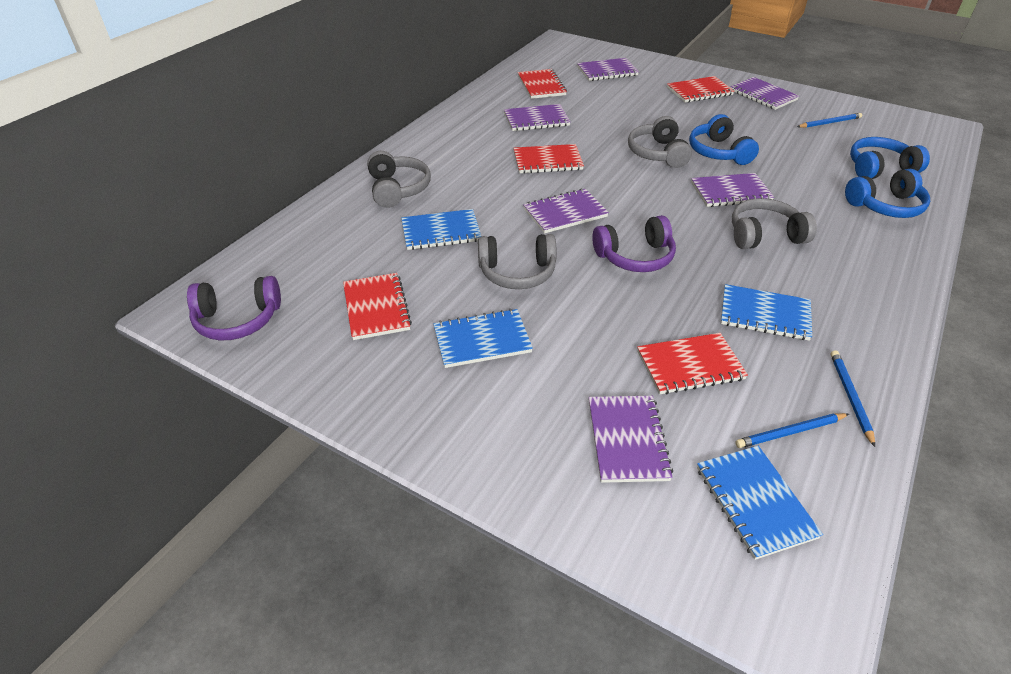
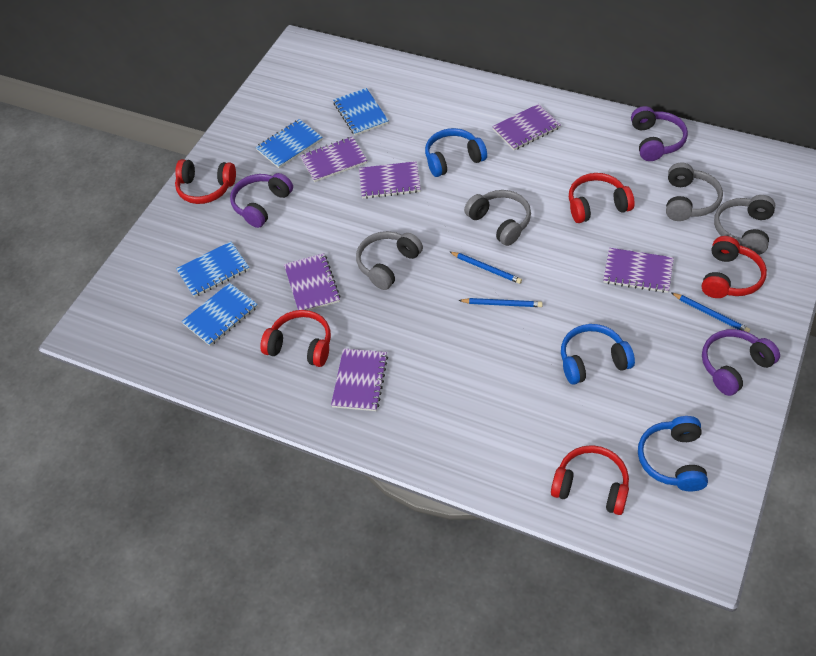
purple headphones: 2 -> 3
red headphones: 0 -> 5
red notebook: 5 -> 0

